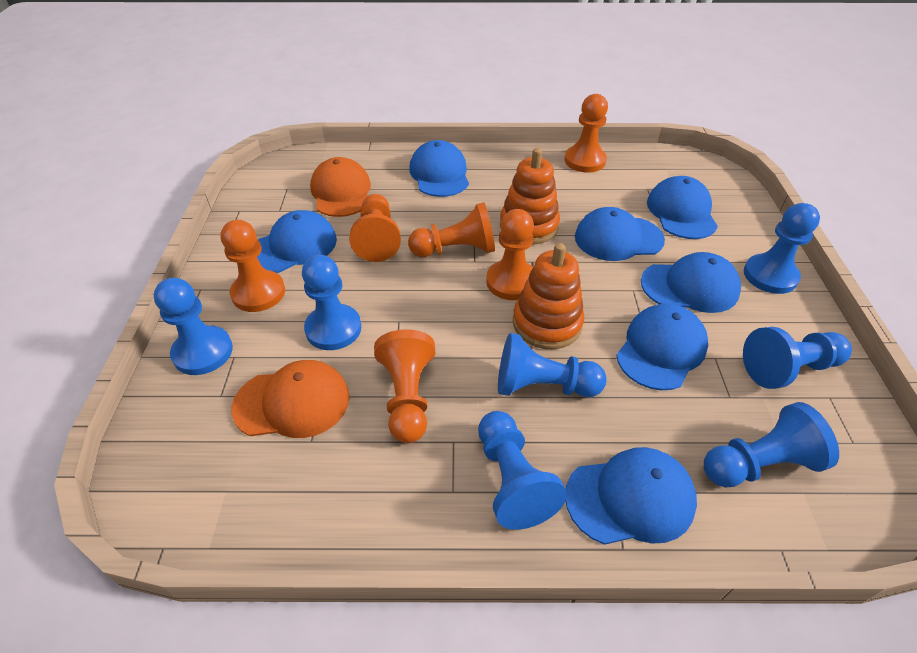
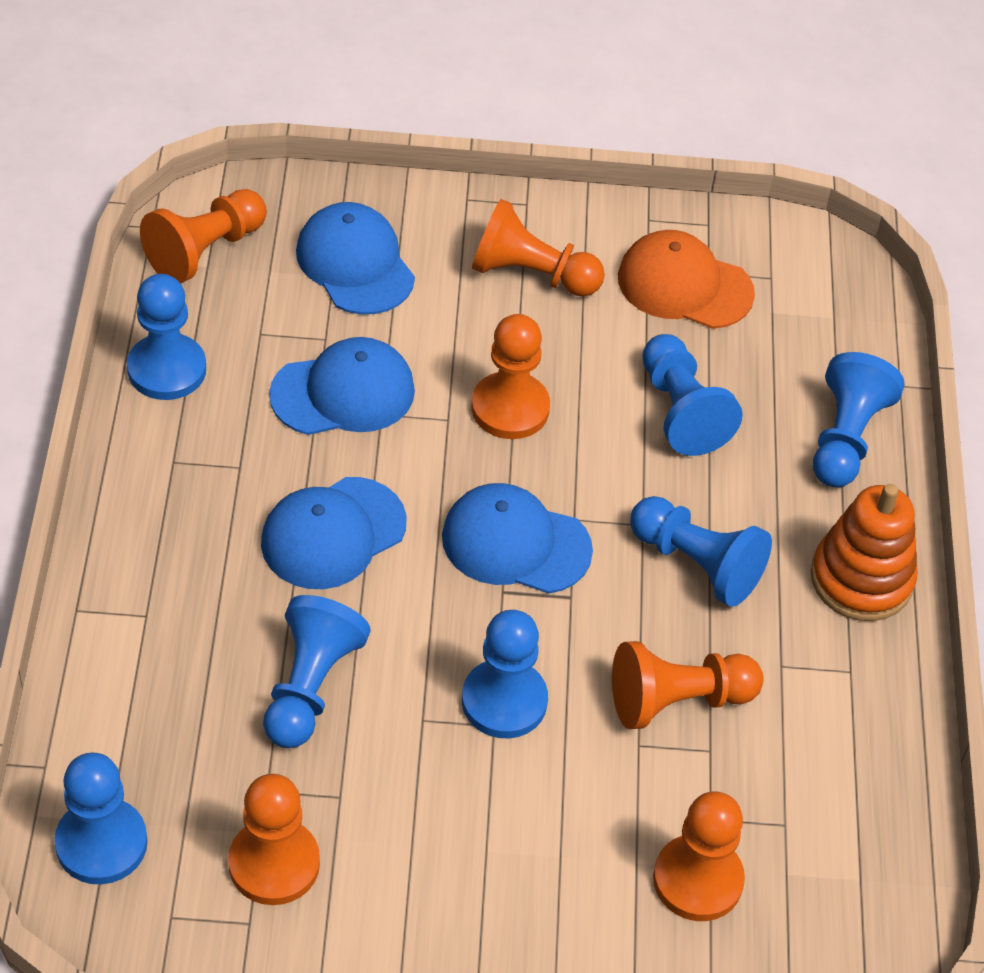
blue cap: 7 -> 4
orange cap: 2 -> 1
orange stacking toy: 2 -> 1

